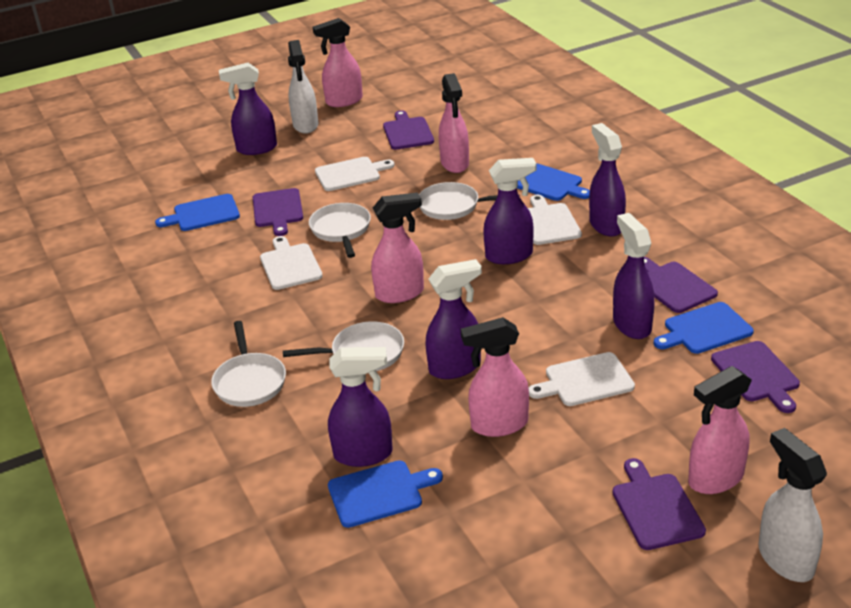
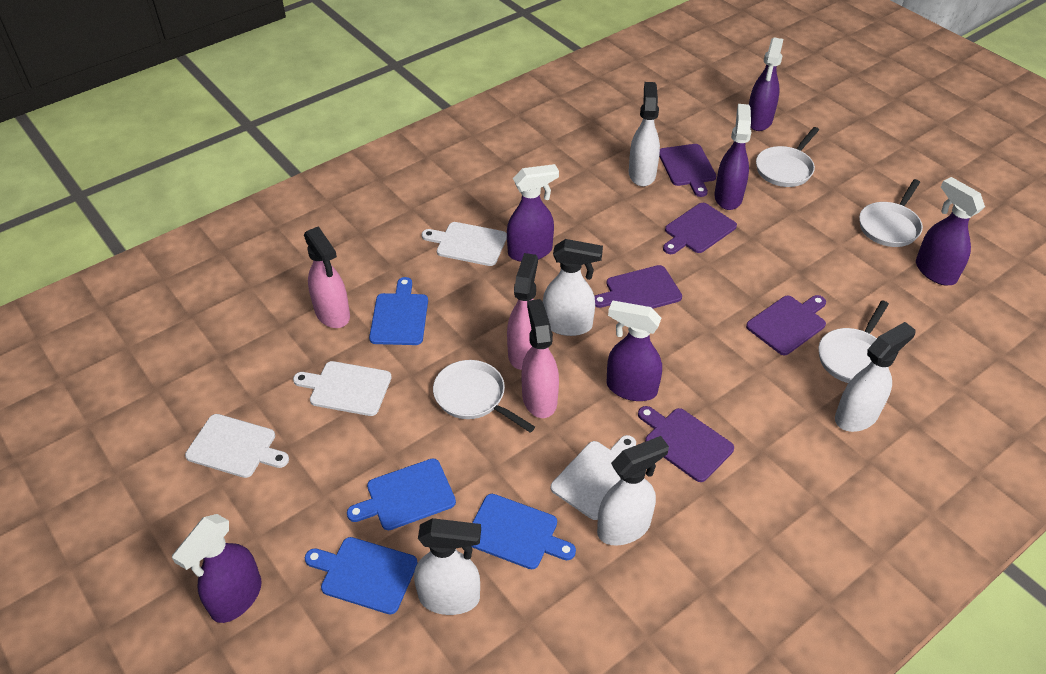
pink spray bottle: 5 -> 3
white spray bottle: 2 -> 5

